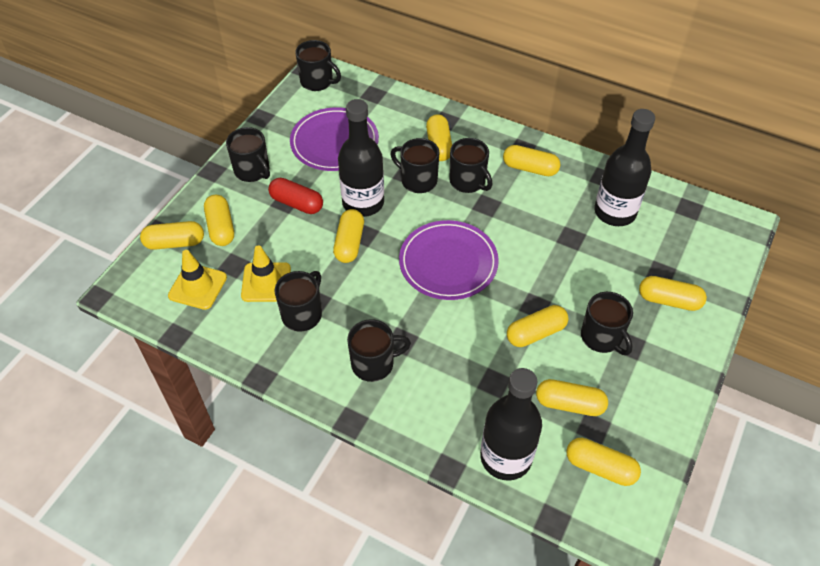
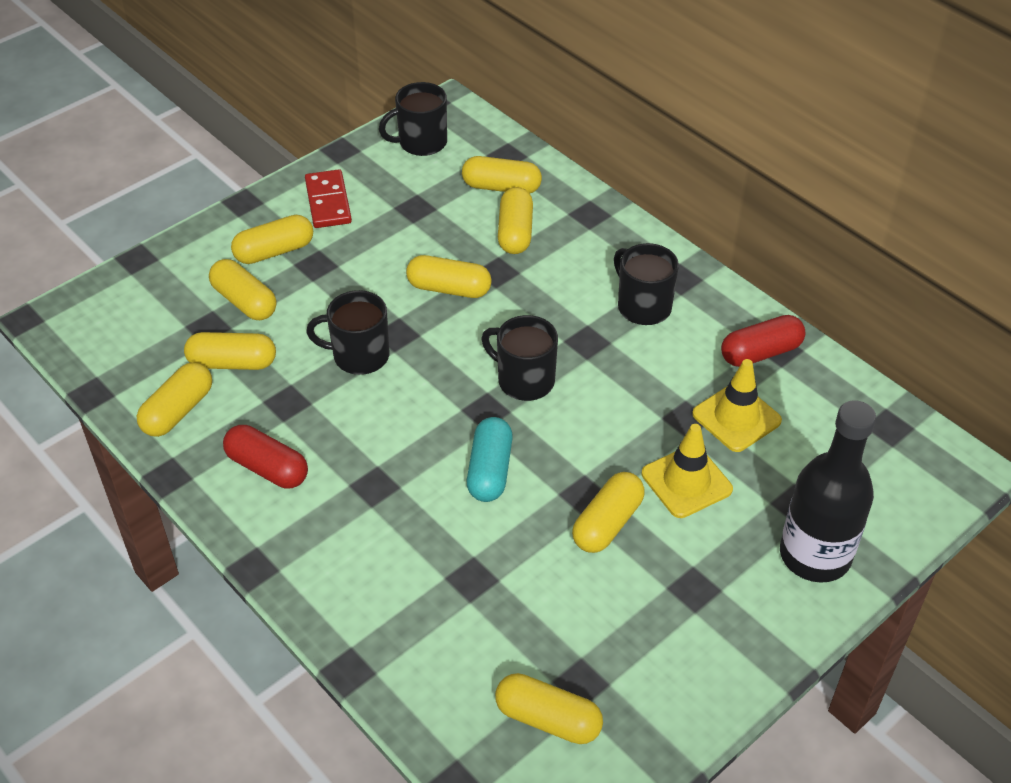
black bottle: 3 -> 1
black mug: 7 -> 4
purple plate: 2 -> 0
red capsule: 1 -> 2
red domino: 0 -> 1
turquoise capsule: 0 -> 1

